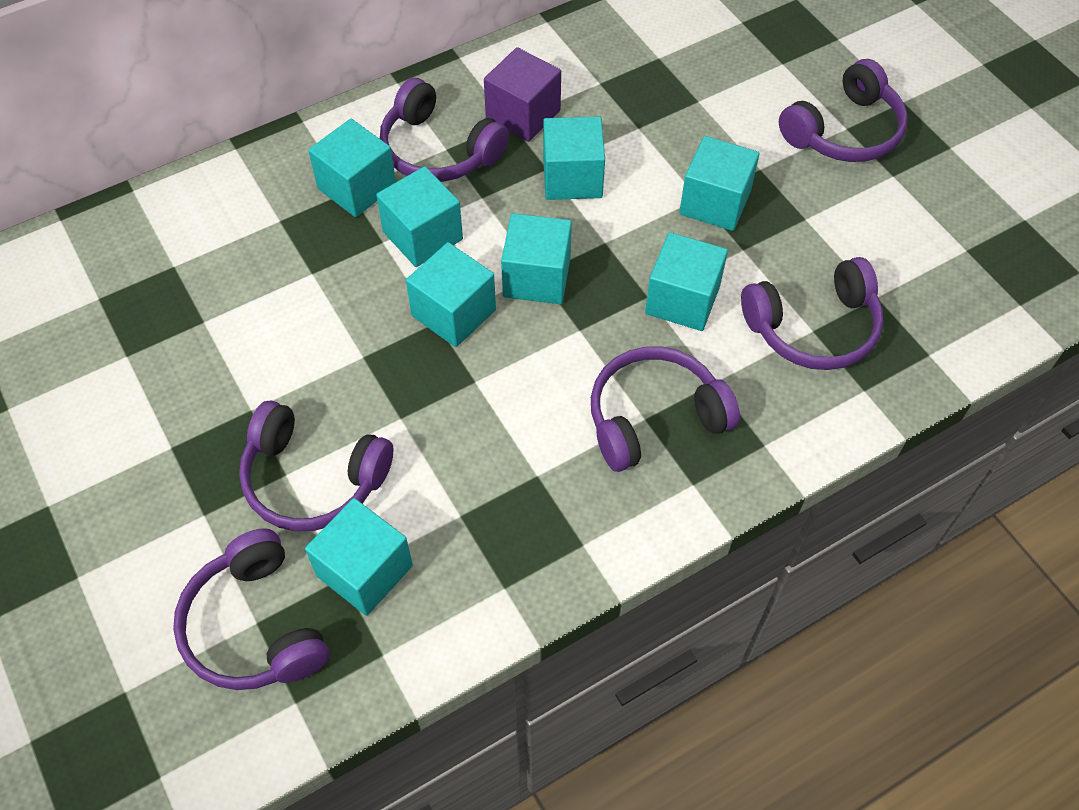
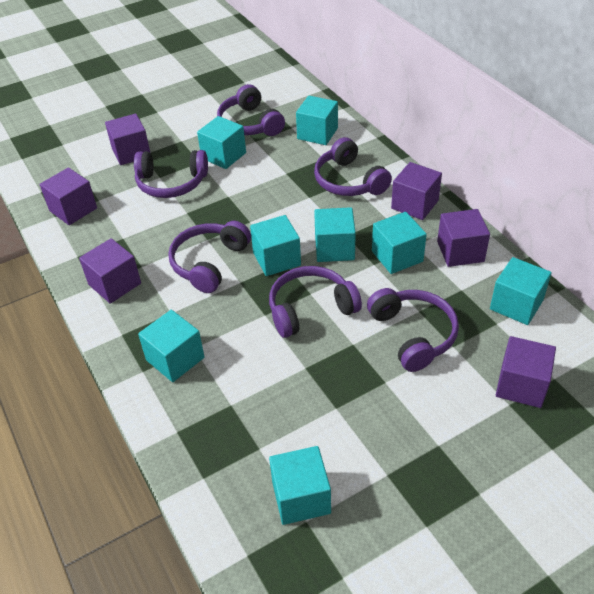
purple cube: 1 -> 6

